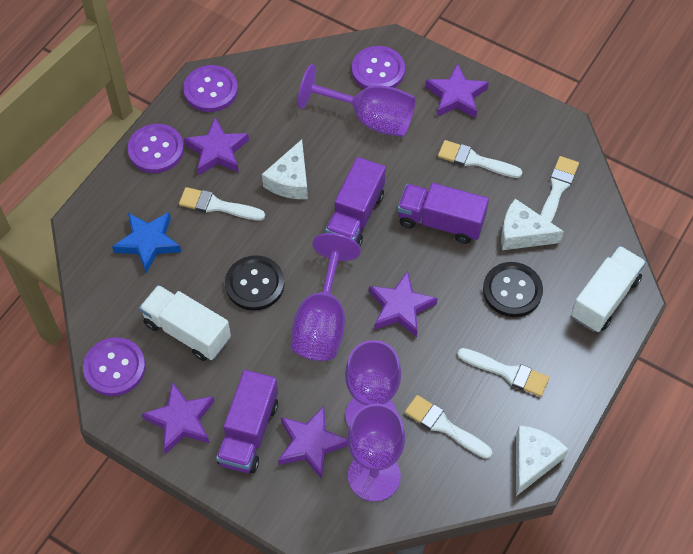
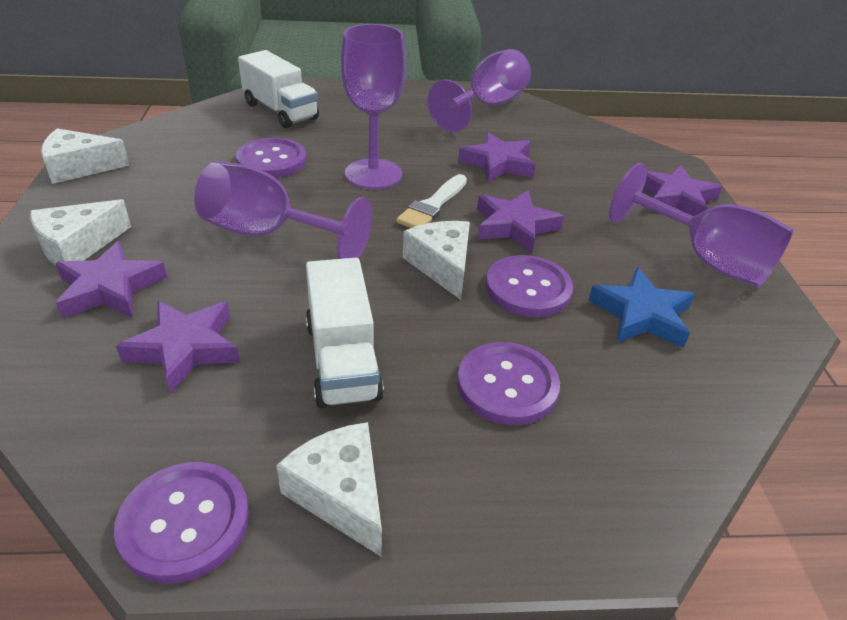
black button: 2 -> 0
purple truck: 3 -> 0
white brush: 5 -> 1
white cheese: 3 -> 4

